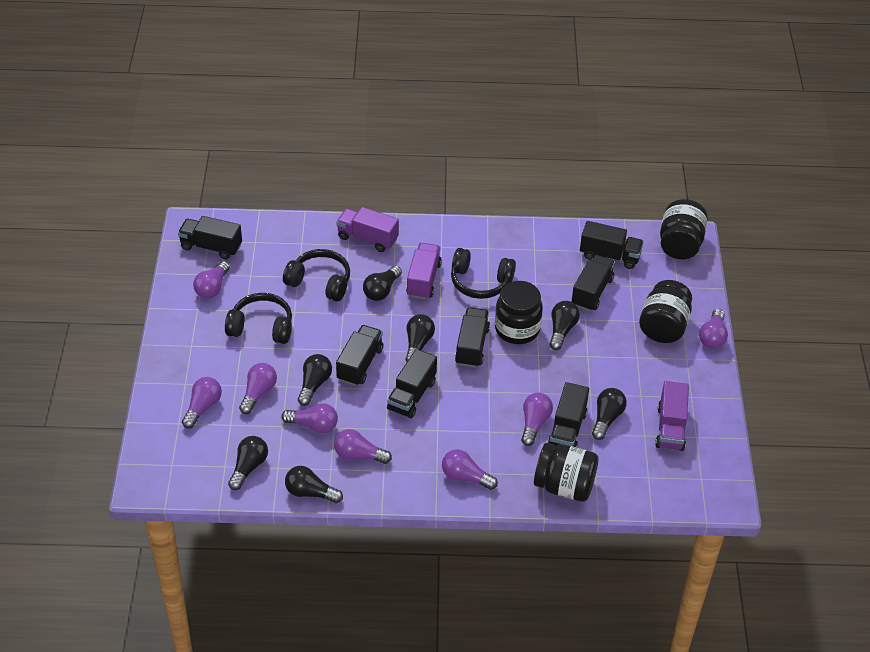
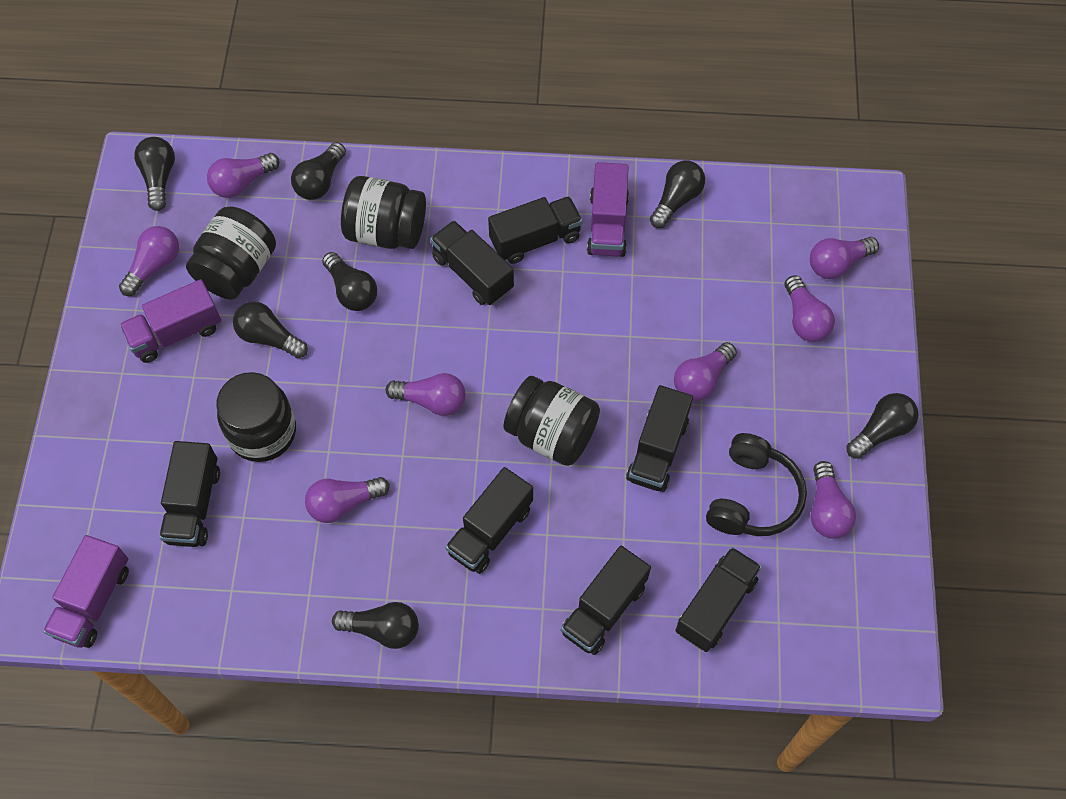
black headphones: 3 -> 1

